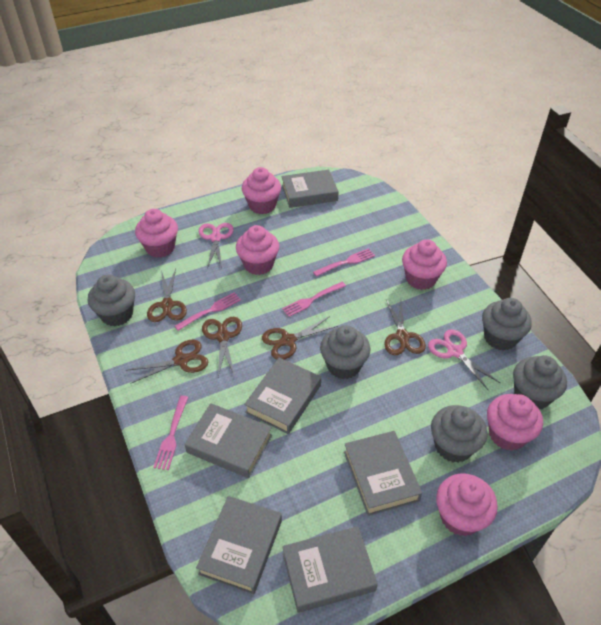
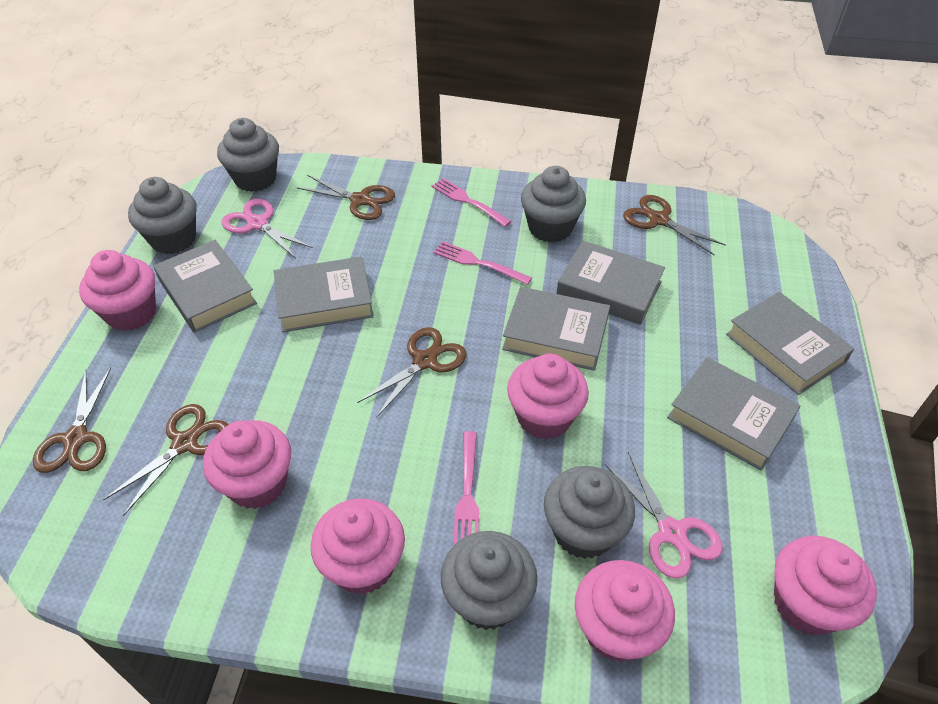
pink fork: 4 -> 3

